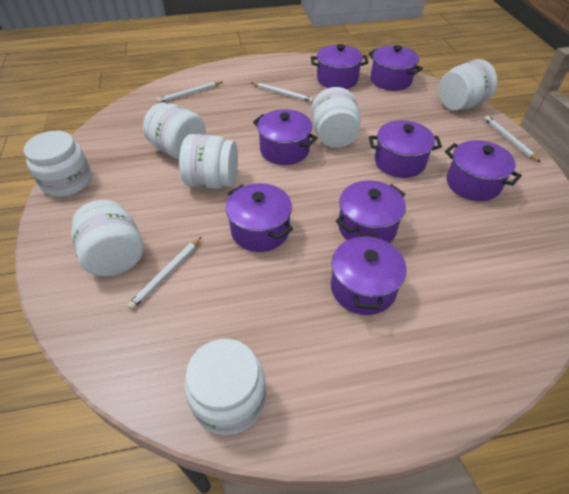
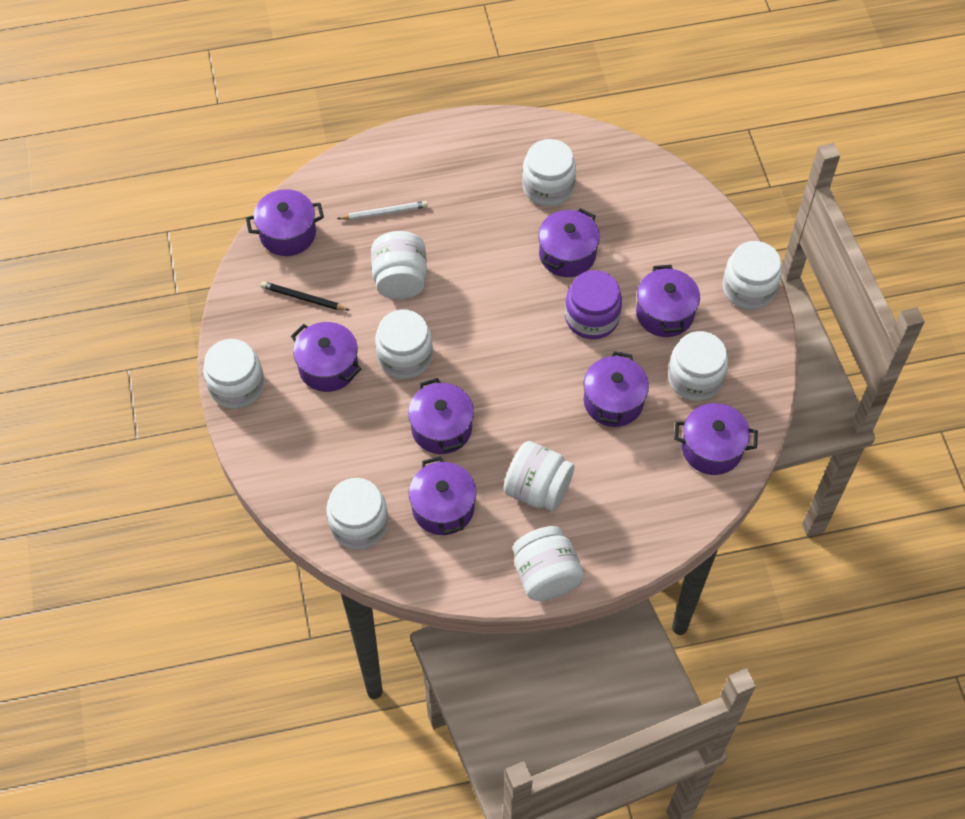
black pencil: 0 -> 1
purple jar: 0 -> 1
white jar: 7 -> 9
white pencil: 4 -> 1

